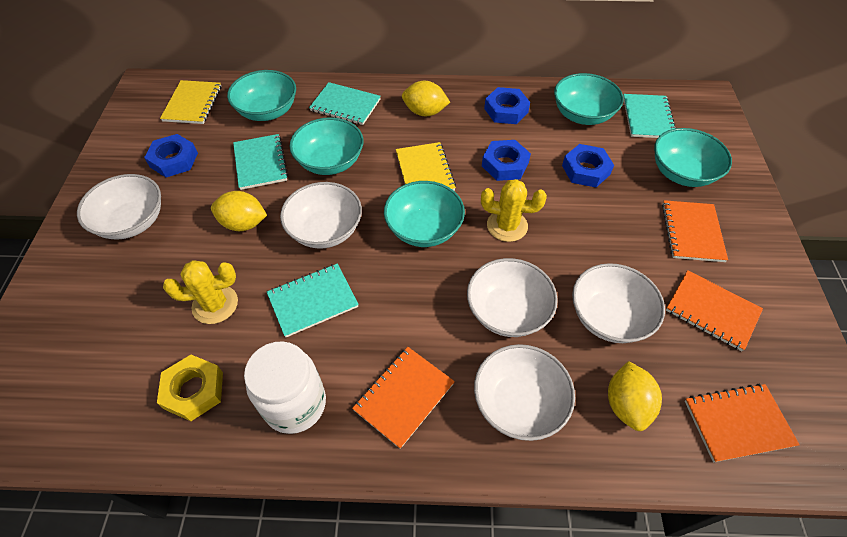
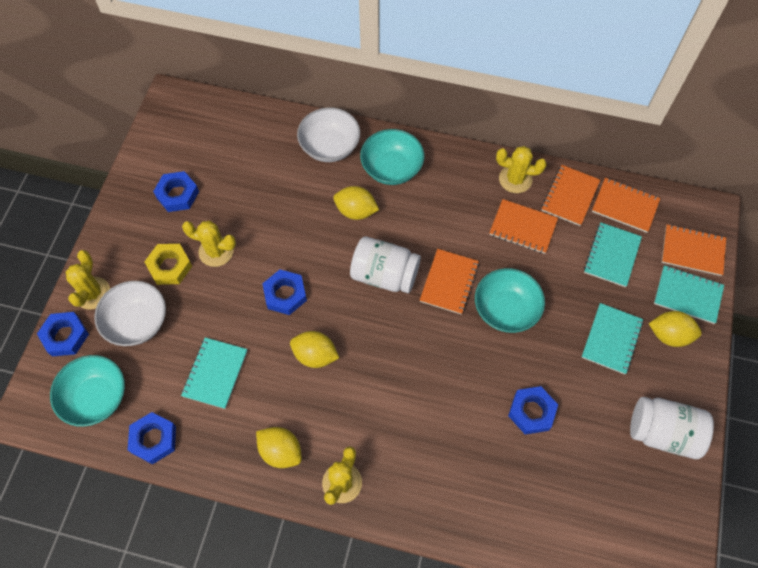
blue nut: 4 -> 5
orange notebook: 4 -> 5
turquoise bowl: 5 -> 3
white bowl: 5 -> 2
white jar: 1 -> 2
yellow cactus: 2 -> 4
yellow lemon: 3 -> 4
yellow notebook: 2 -> 0

